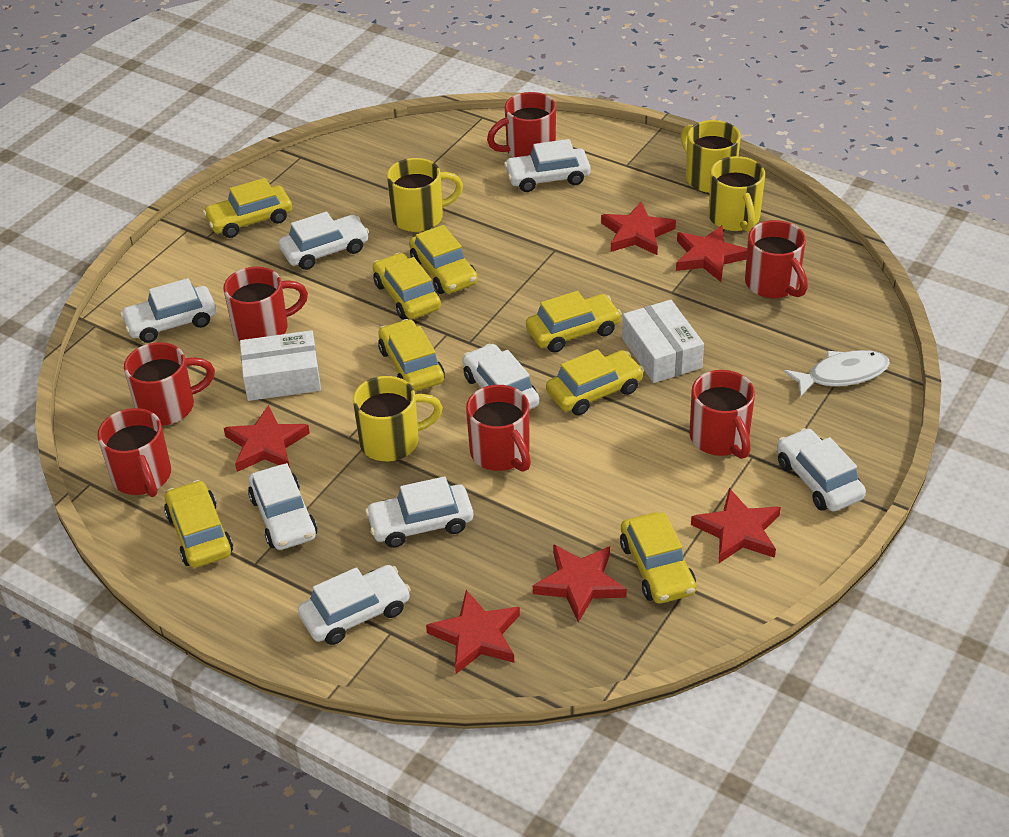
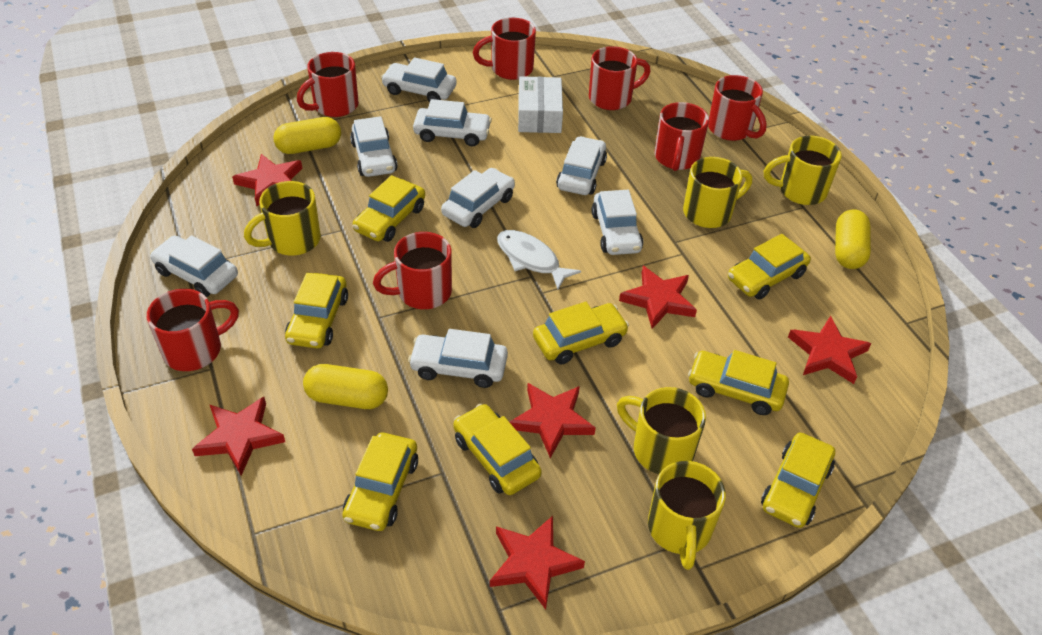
white box: 2 -> 1
yellow capsule: 0 -> 3
yellow mug: 4 -> 5

